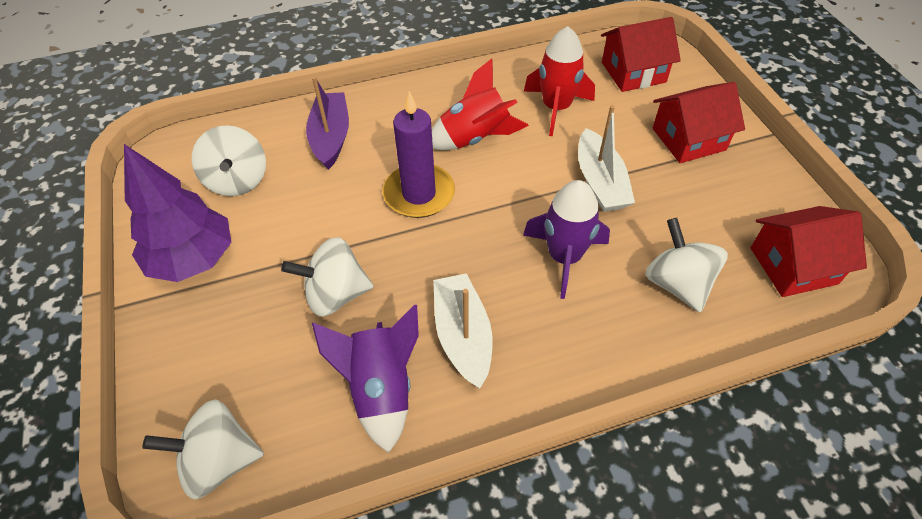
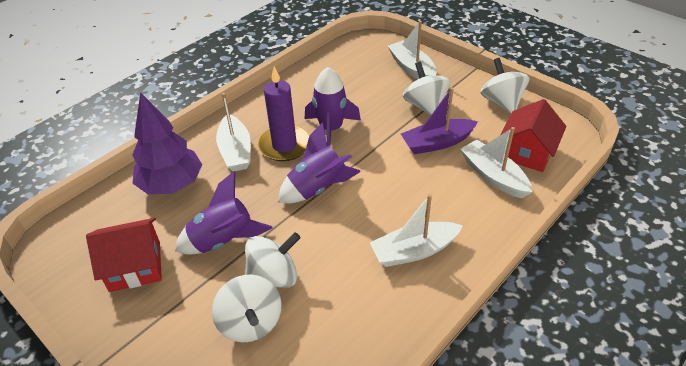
purple rocket: 2 -> 3
red house: 3 -> 2
red rocket: 2 -> 0
white boat: 2 -> 4

